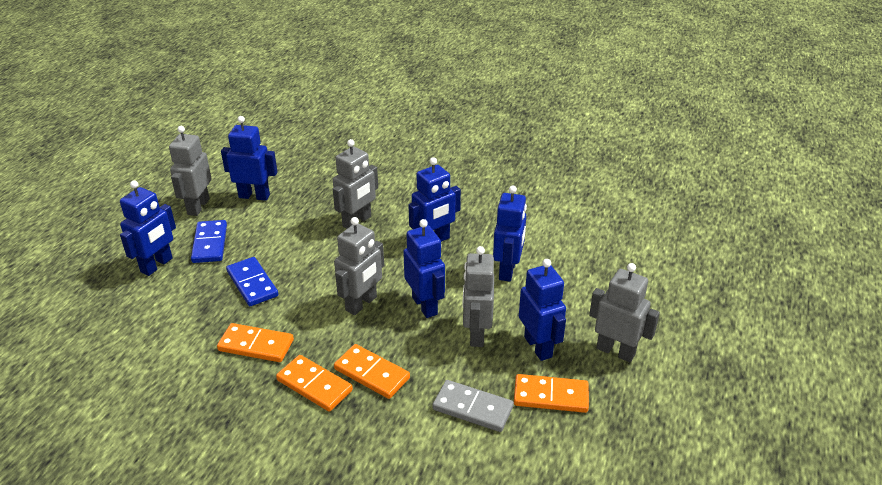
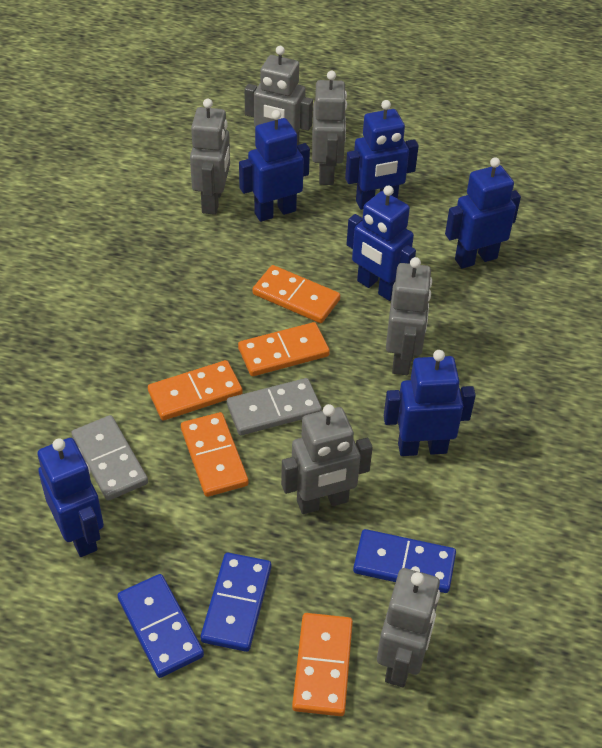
blue domino: 2 -> 3
grey domino: 1 -> 2
grey robot: 5 -> 6
orange domino: 4 -> 5

